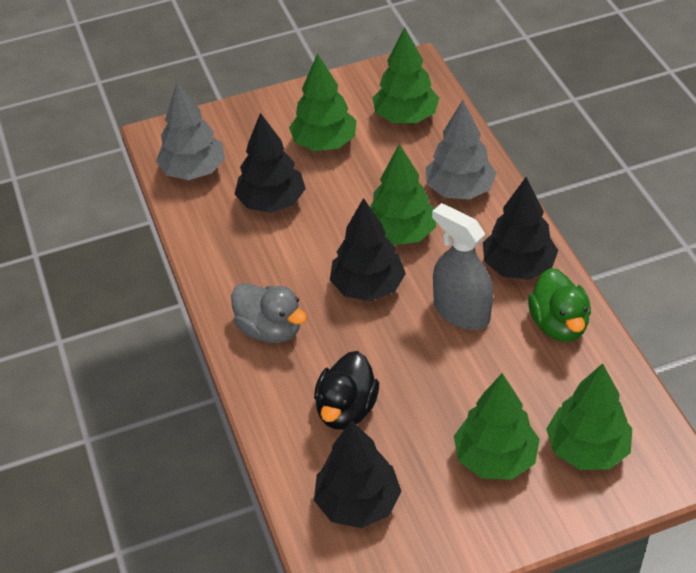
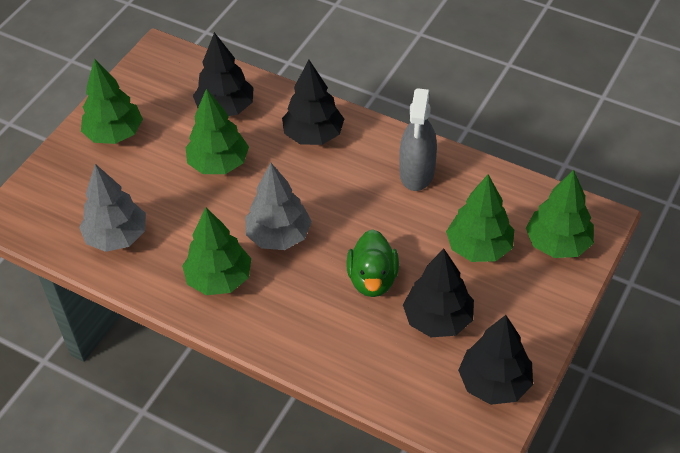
black duck: 1 -> 0
grey duck: 1 -> 0

